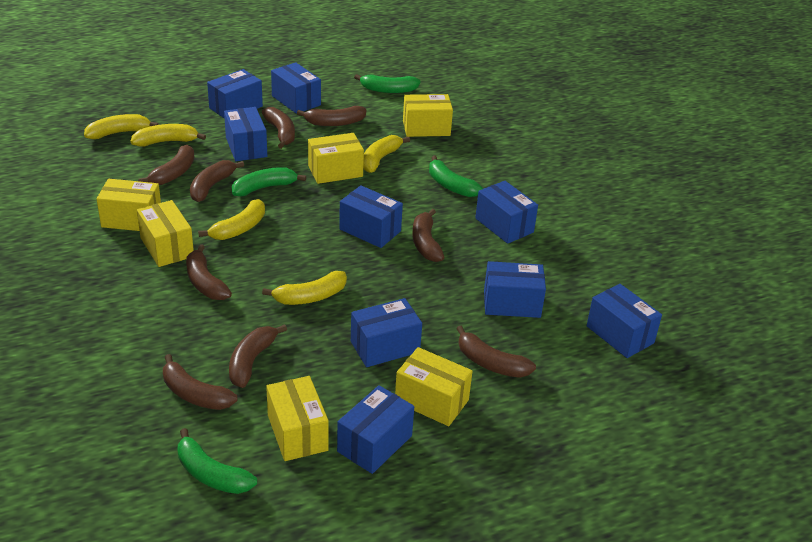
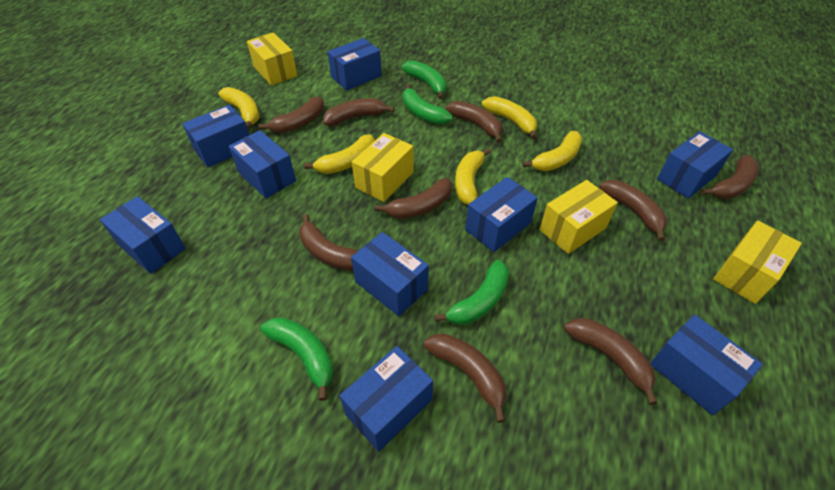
yellow box: 6 -> 4

